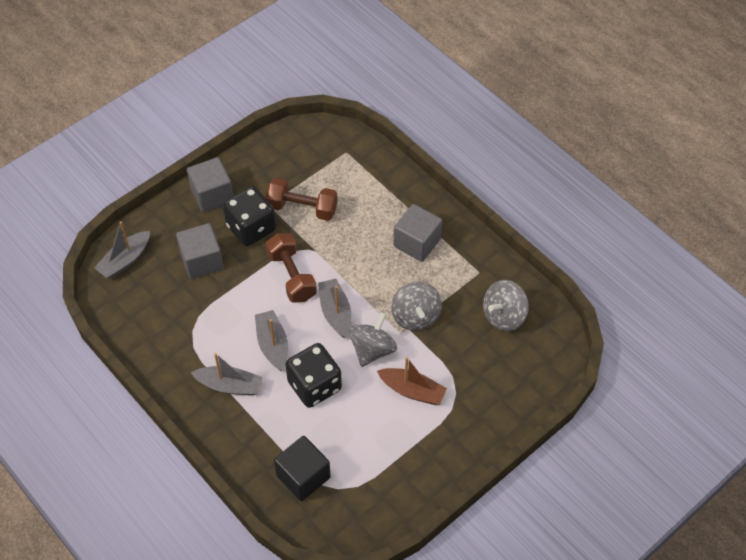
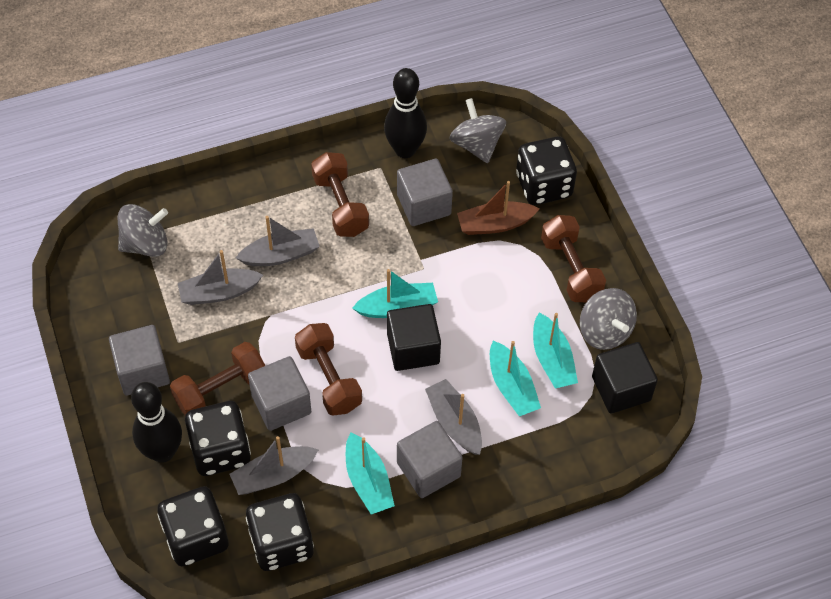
black bowling pin: 0 -> 2
black cube: 1 -> 2
black dice: 2 -> 4
brown dumbbell: 2 -> 4
grey cube: 3 -> 4
turquoise boat: 0 -> 4

